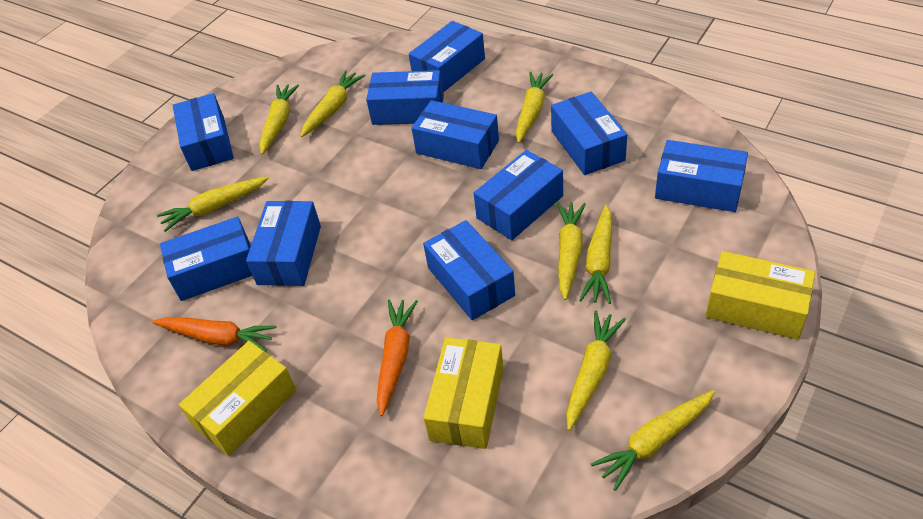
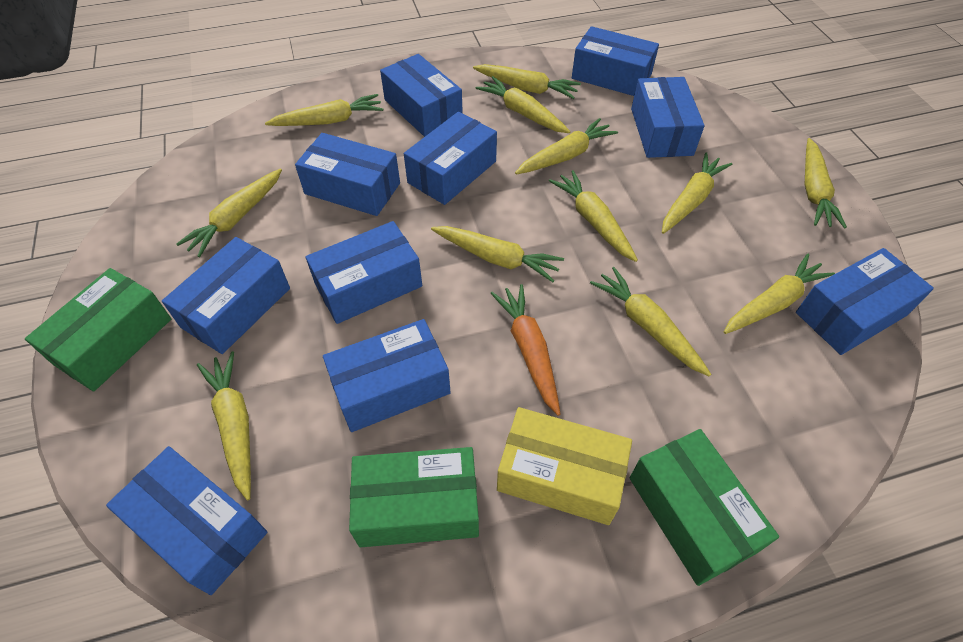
green box: 0 -> 3
orange carrot: 2 -> 1
yellow box: 3 -> 1
yellow carrot: 8 -> 12

